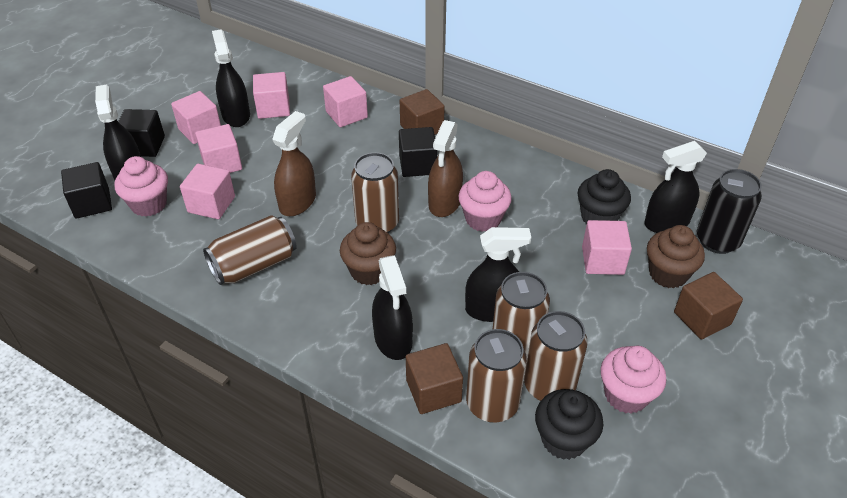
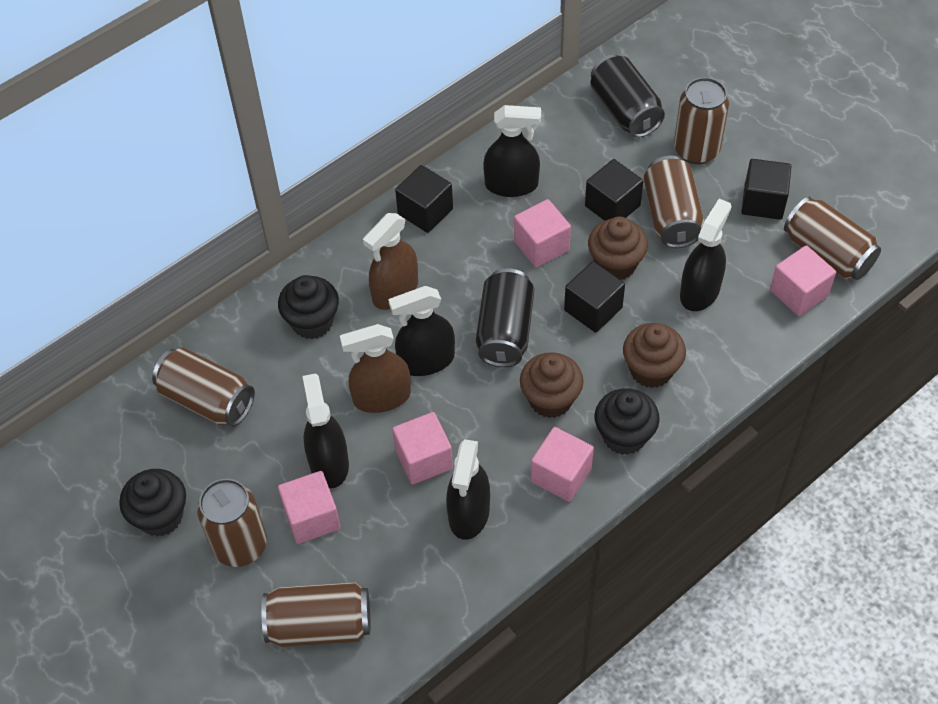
black can: 1 -> 2
black cube: 3 -> 4
black cupcake: 2 -> 3
brown can: 5 -> 6
brown cube: 3 -> 0
brown cupcake: 2 -> 3
pink cube: 6 -> 5
pink cupcake: 3 -> 0

